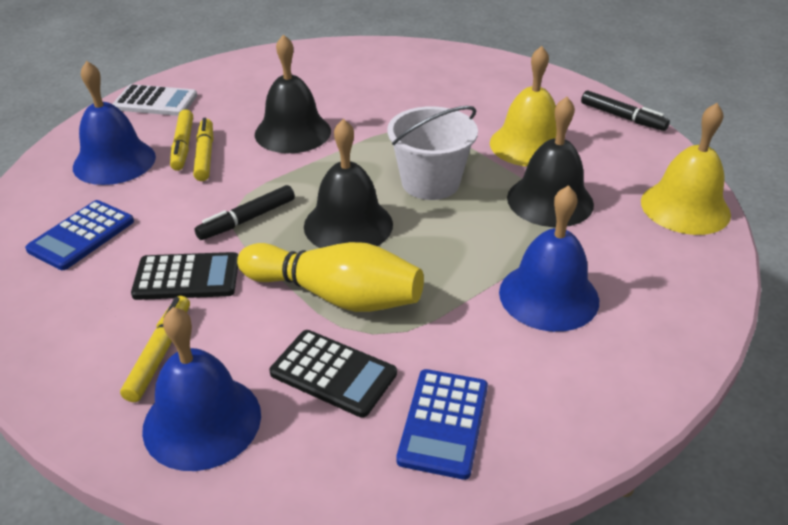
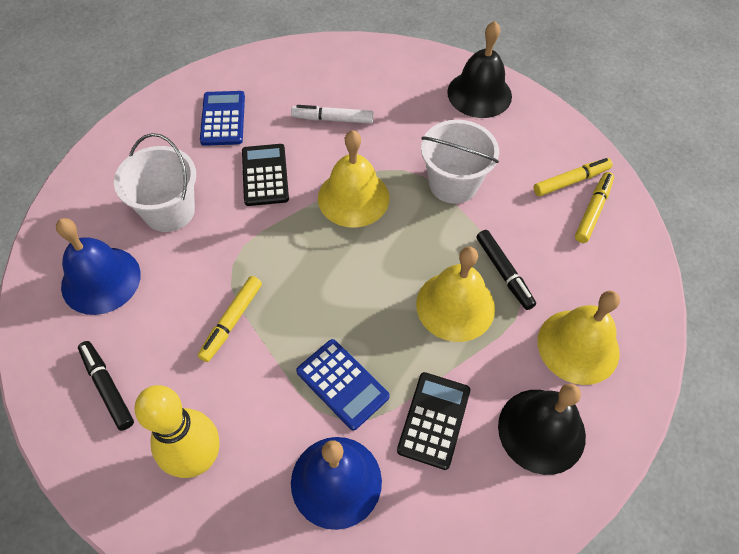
black bell: 3 -> 2
blue bell: 3 -> 2
white bucket: 1 -> 2
white calculator: 1 -> 0
white marker: 0 -> 1
yellow bell: 2 -> 3

